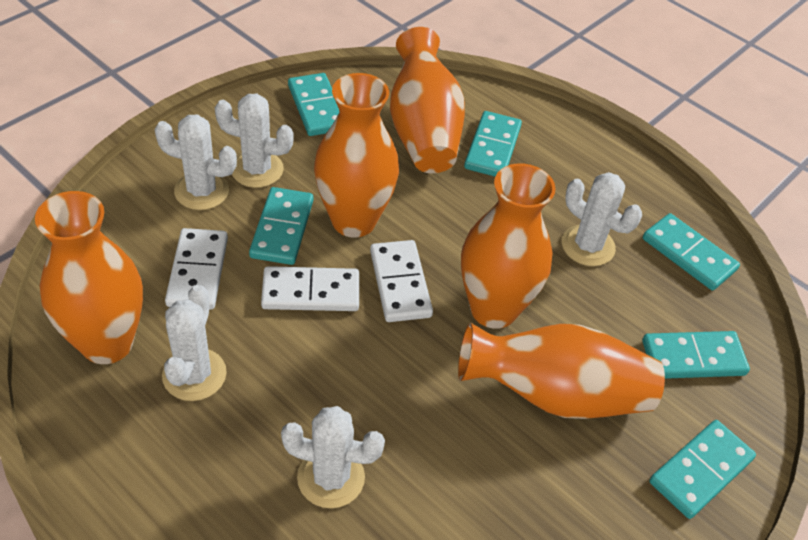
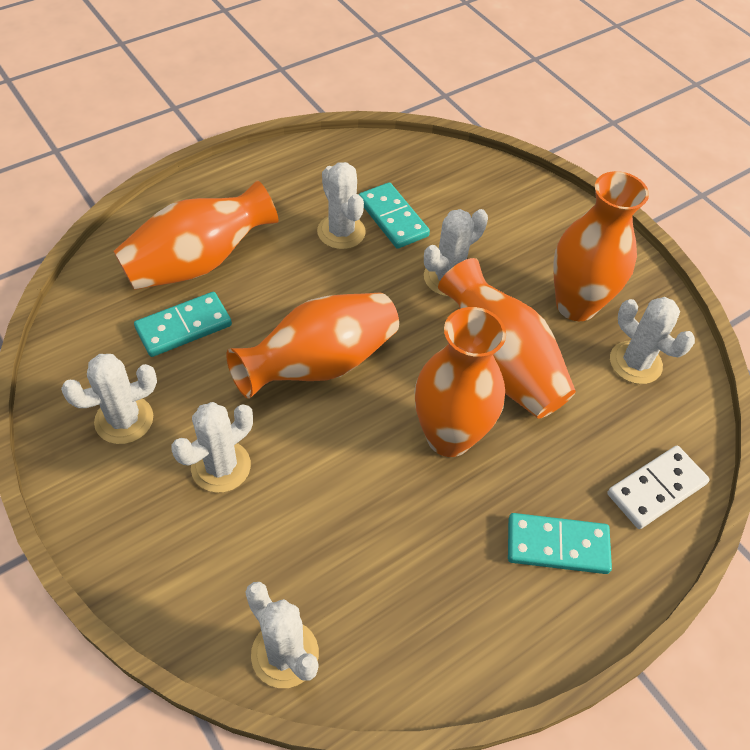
turquoise domino: 6 -> 3
white cactus: 5 -> 6
white domino: 3 -> 1

